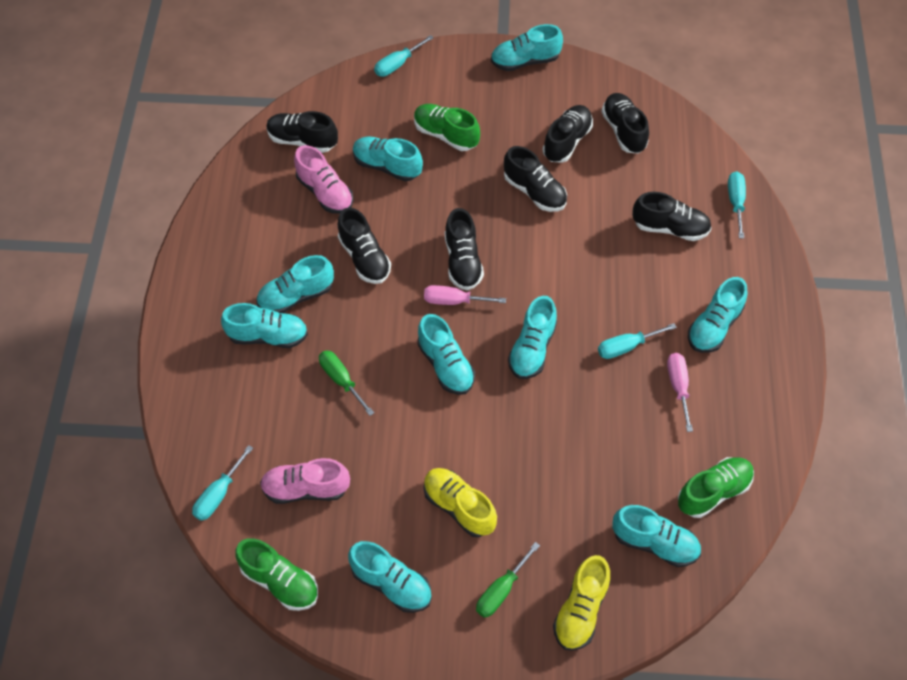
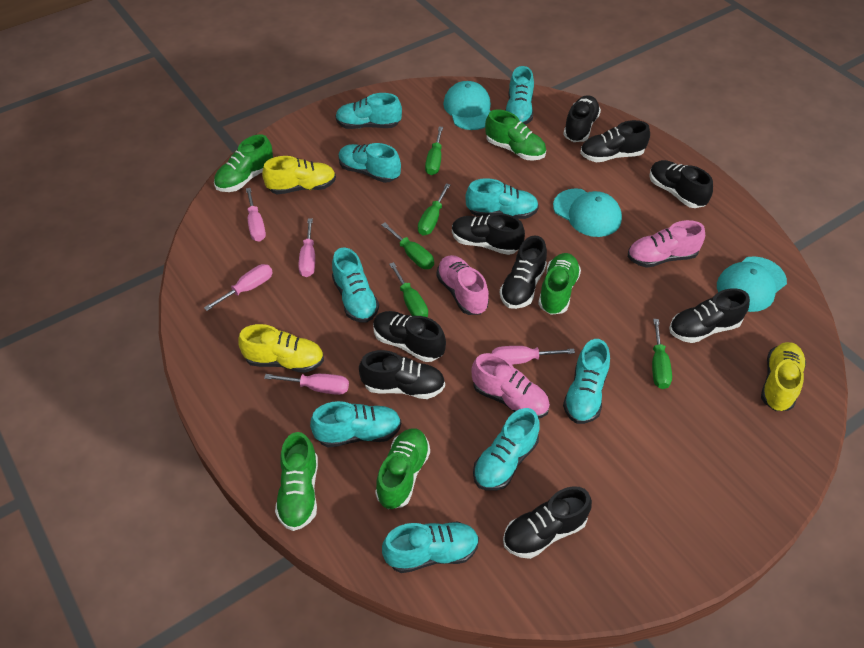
black shoe: 7 -> 9
green screwdriver: 2 -> 5
green shoe: 3 -> 5
pink screwdriver: 2 -> 5
pink shoe: 2 -> 3
turquoise cap: 0 -> 3
turquoise screwdriver: 4 -> 0
yellow shoe: 2 -> 3

